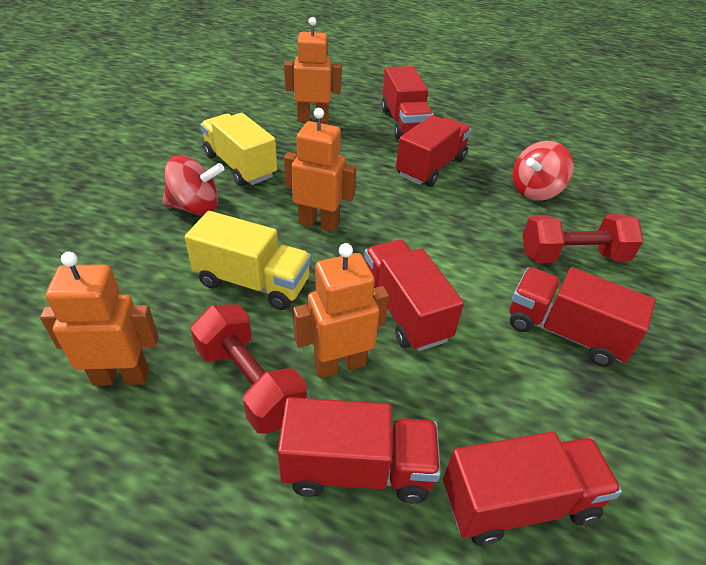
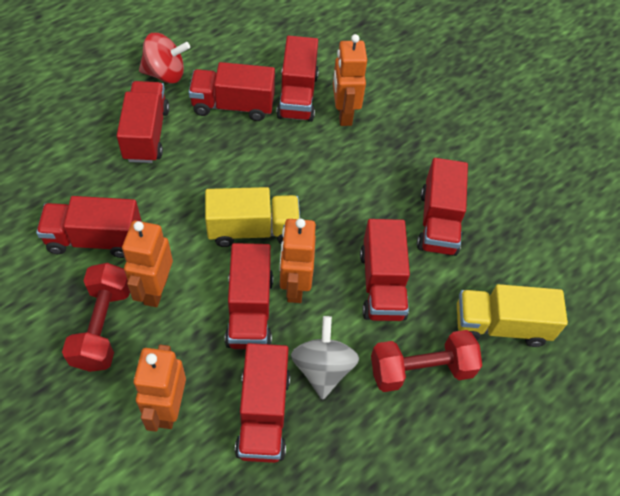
grey spinning top: 0 -> 1
red spinning top: 2 -> 1
red truck: 6 -> 8

